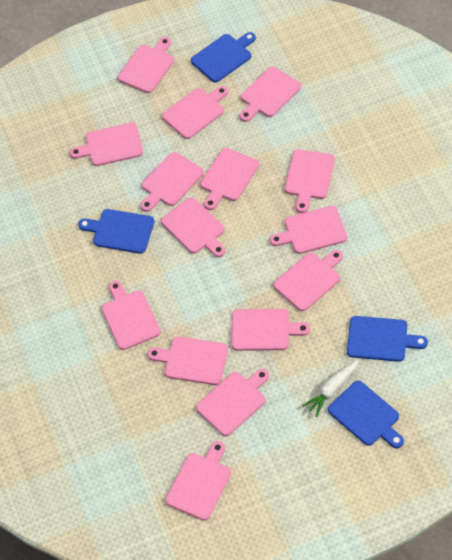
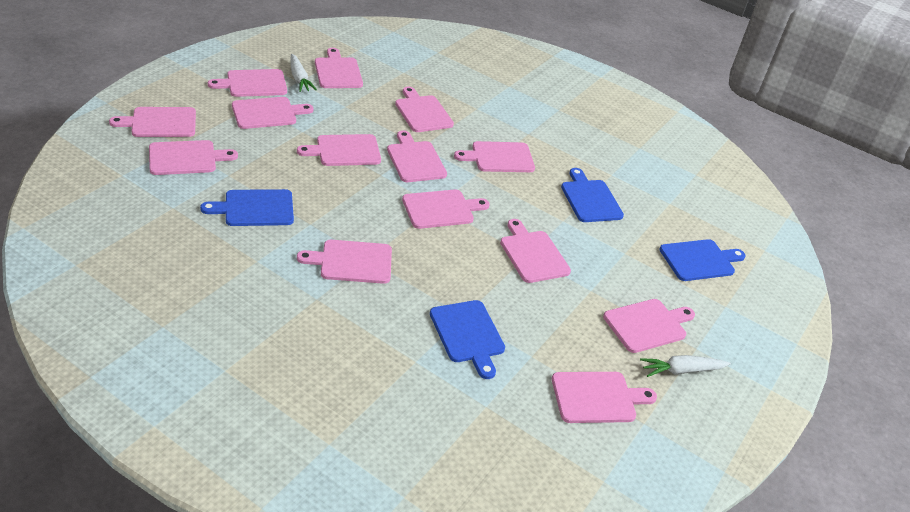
pink cutting board: 15 -> 14
white carrot: 1 -> 2

